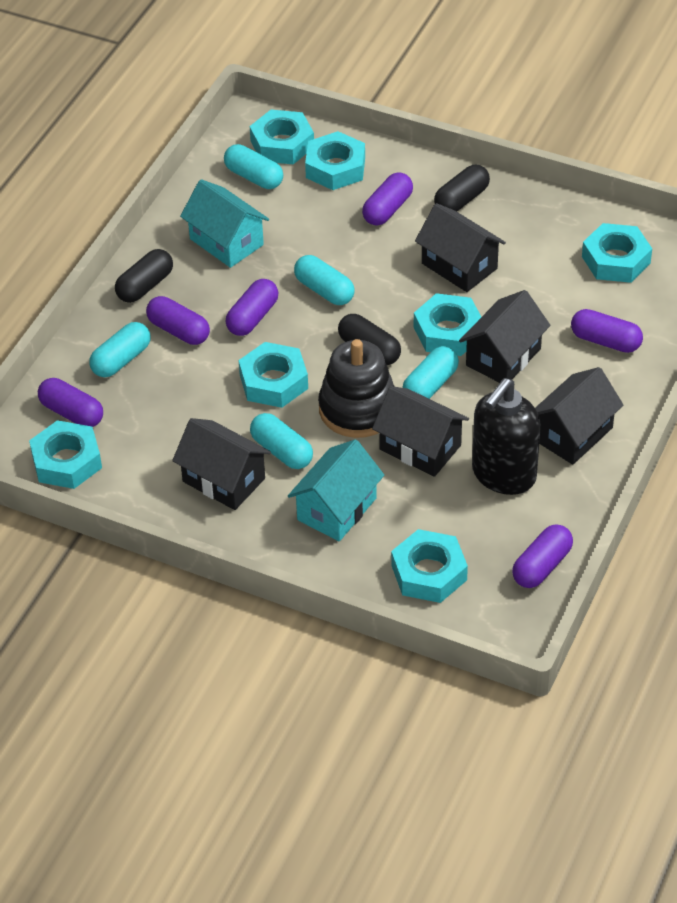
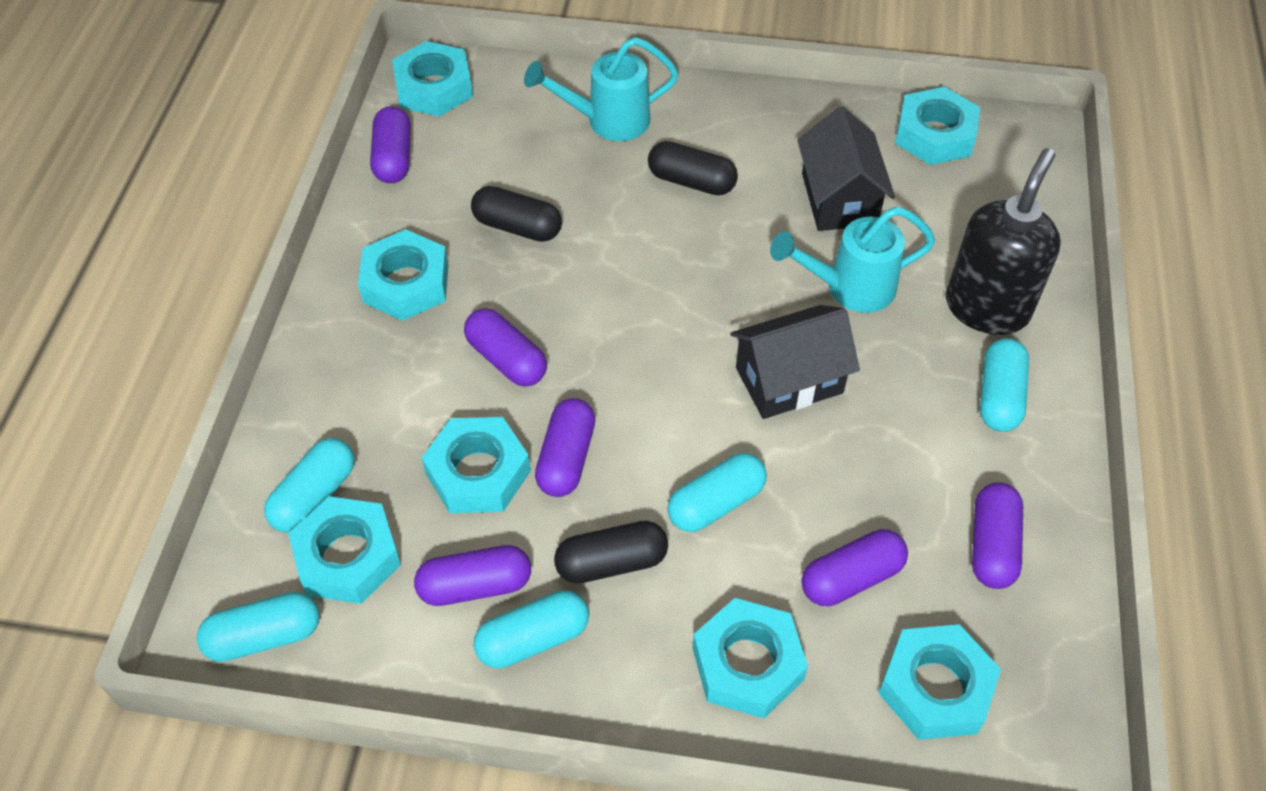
black house: 5 -> 2
black stacking toy: 1 -> 0
turquoise house: 2 -> 0
turquoise watering can: 0 -> 2

